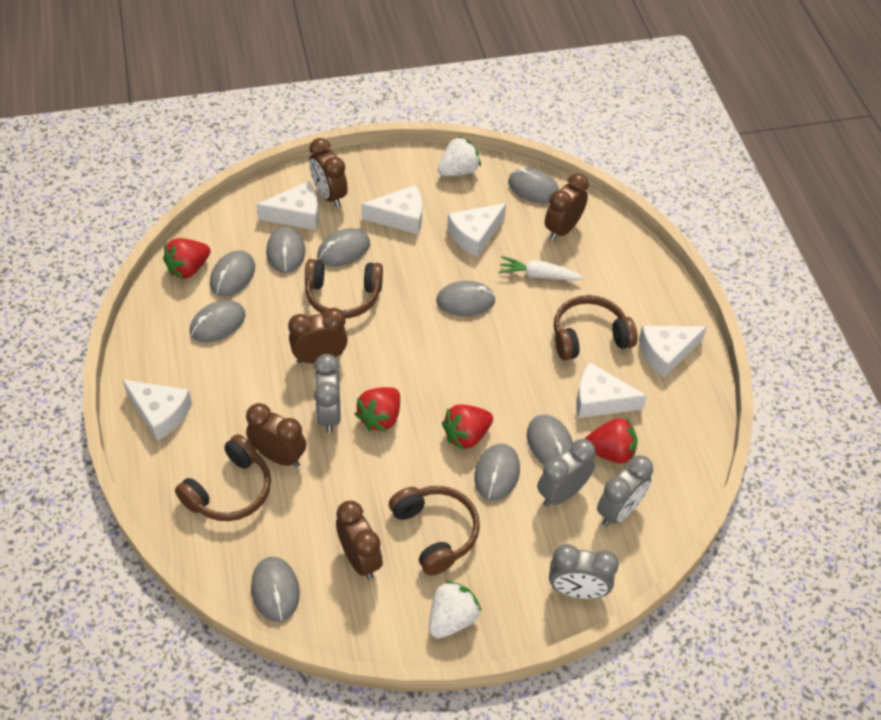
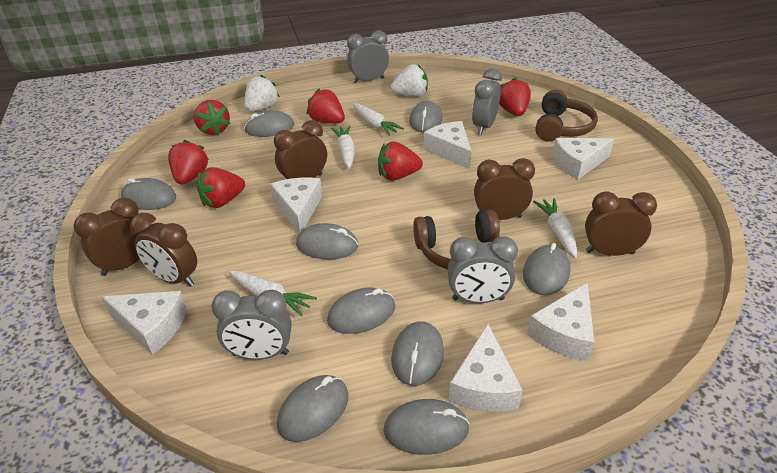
brown headphones: 4 -> 2
red strawberry: 4 -> 6
white carrot: 1 -> 4

